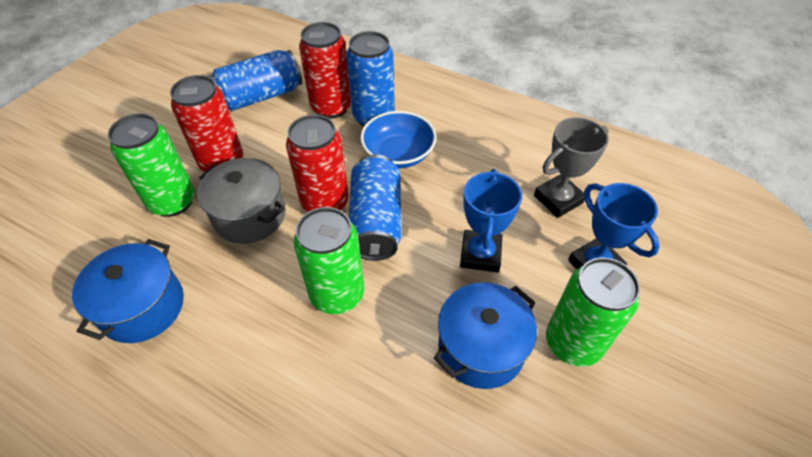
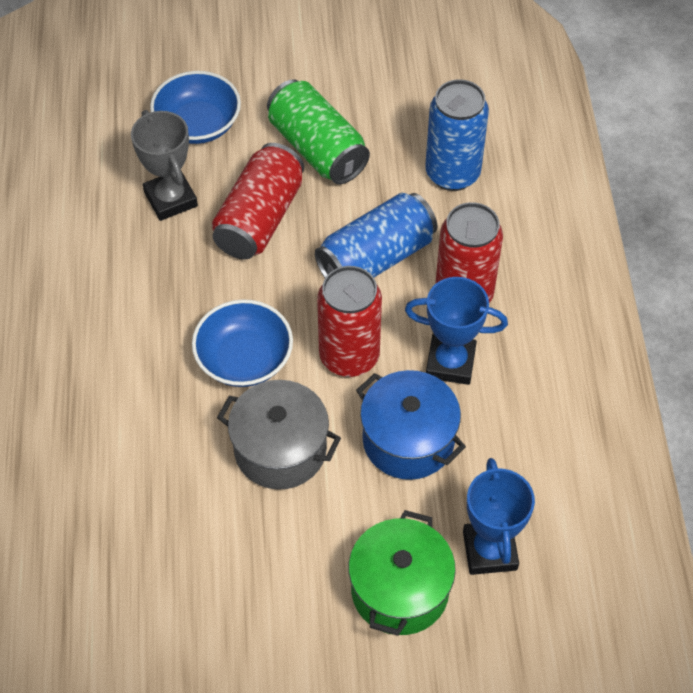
blue bowl: 1 -> 2
blue can: 3 -> 2
blue pot: 2 -> 1
green can: 3 -> 1
green pot: 0 -> 1

